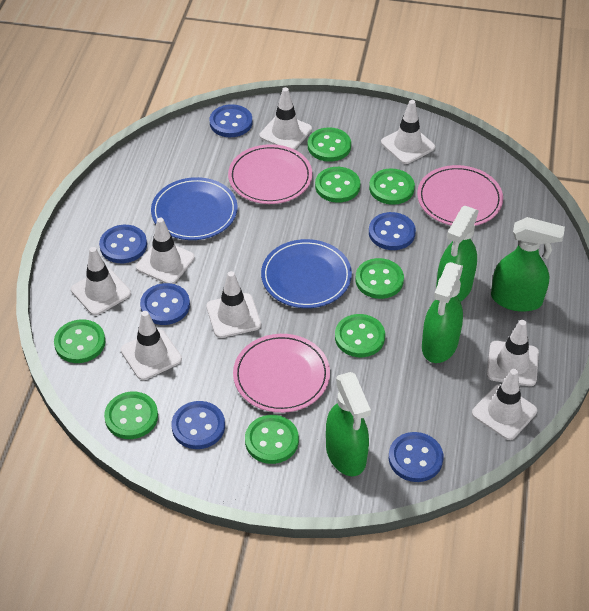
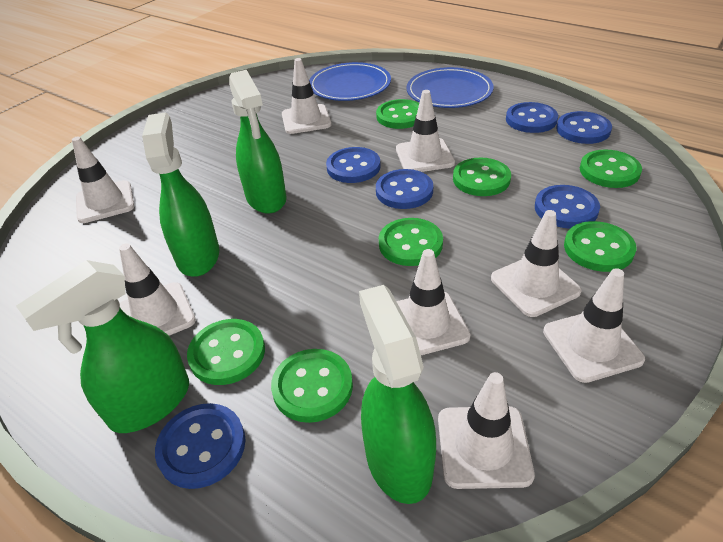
green button: 8 -> 7
pink plate: 3 -> 0

